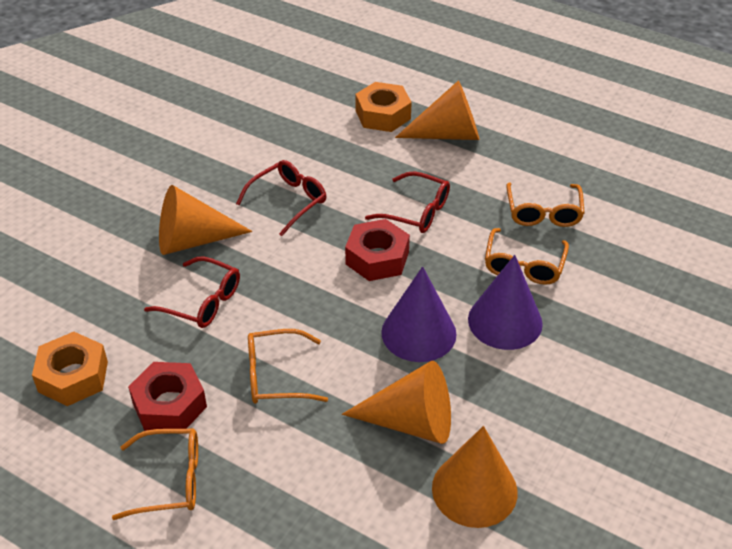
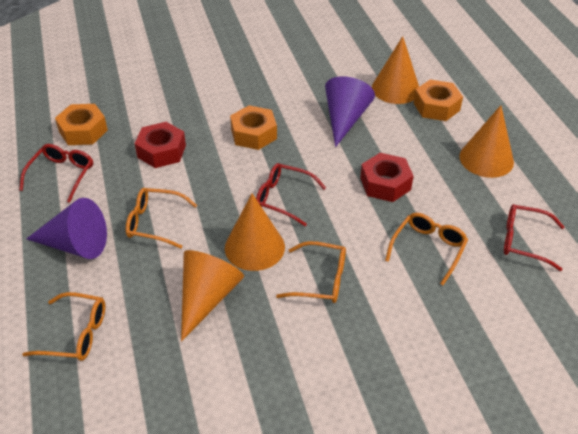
orange nut: 2 -> 3

